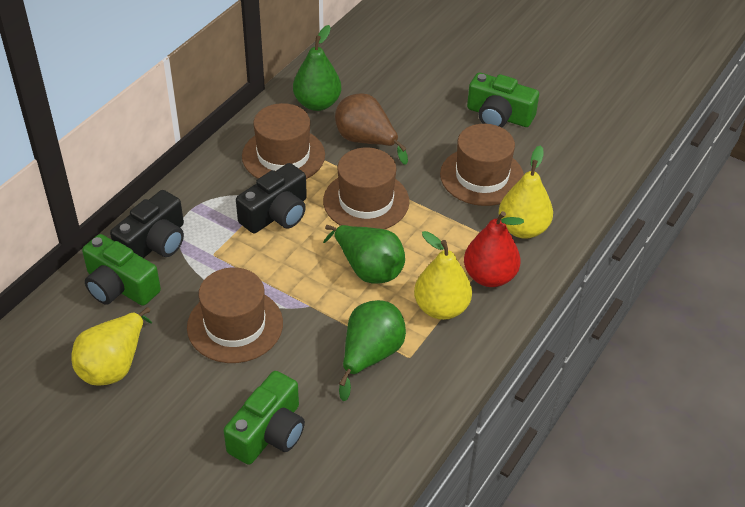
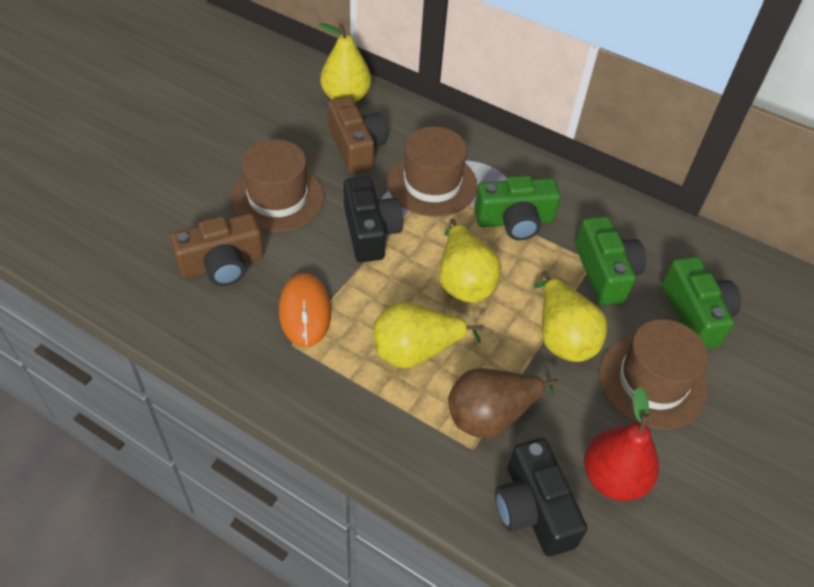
brown camera: 0 -> 2
brown hat: 4 -> 3
green pear: 3 -> 0
orange mouse: 0 -> 1
yellow pear: 3 -> 4

